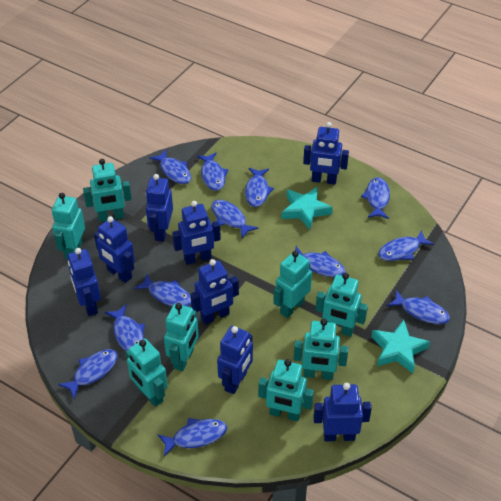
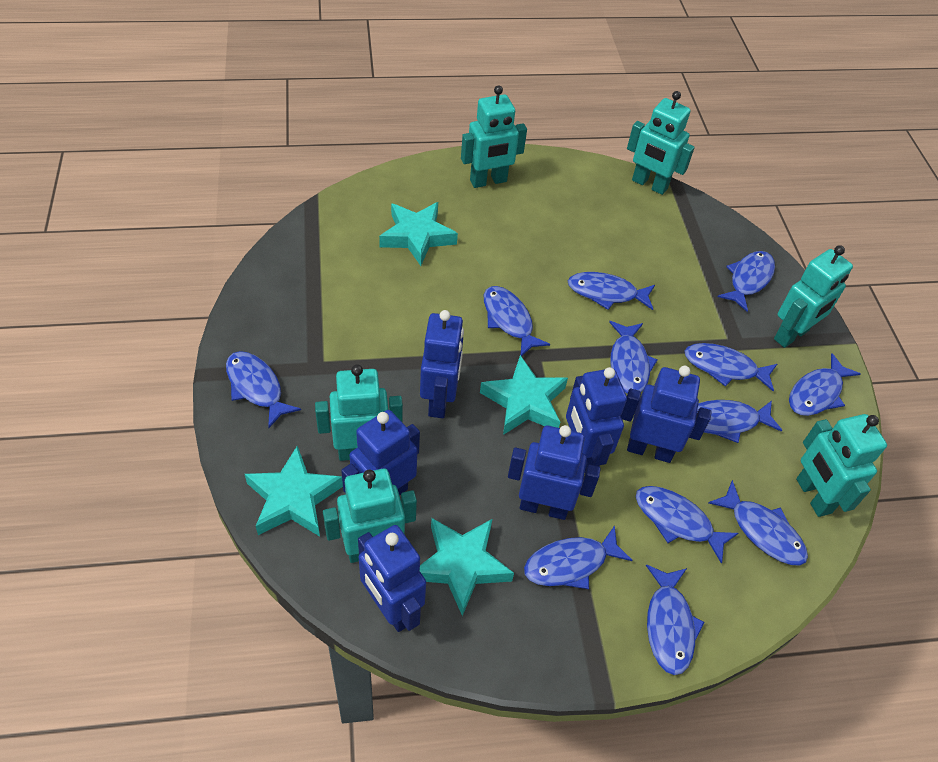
blue robot: 8 -> 6
turquoise robot: 8 -> 6
turquoise star: 2 -> 4

